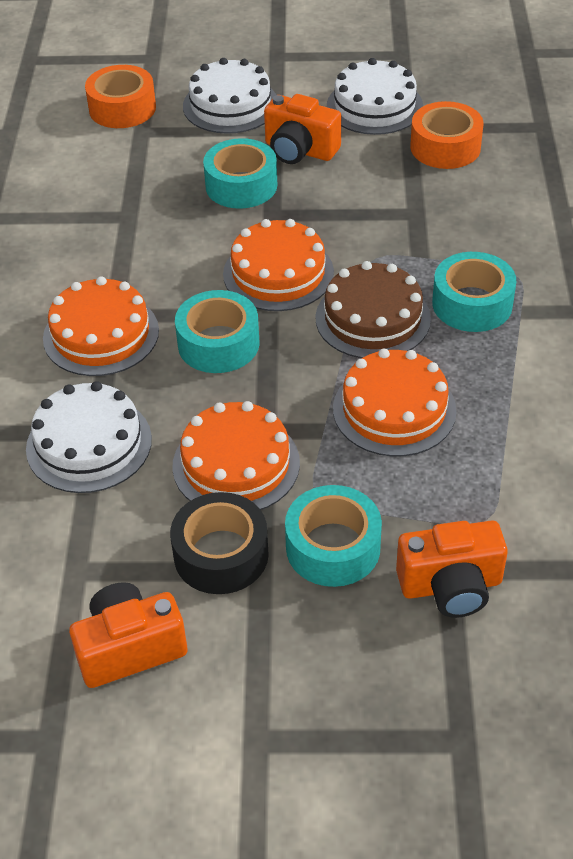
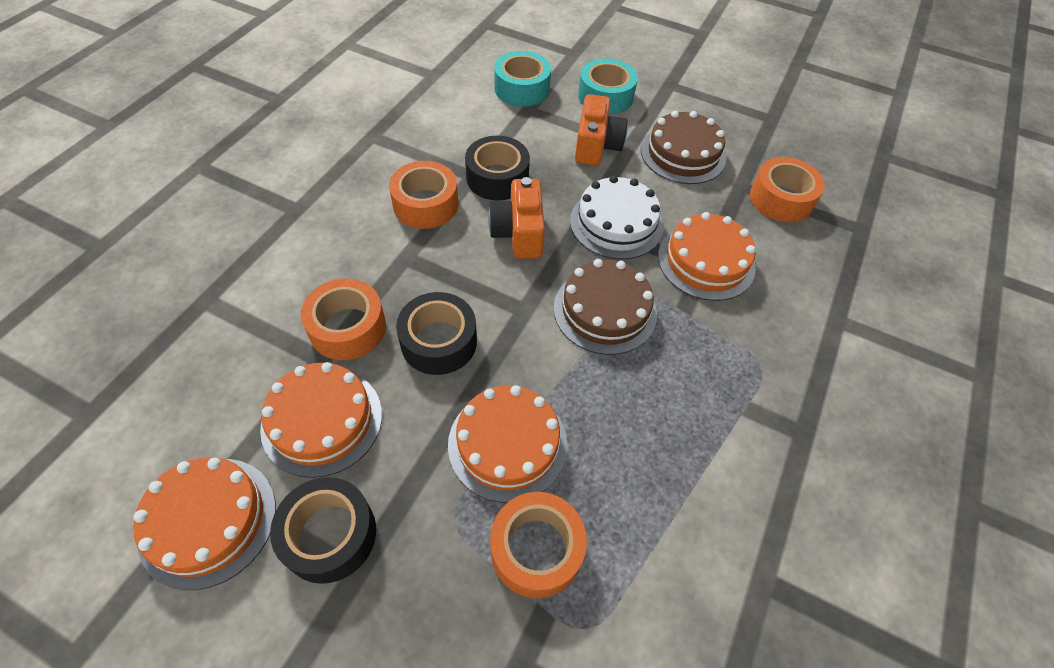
black tape: 1 -> 3
brown cake: 1 -> 2
orange camera: 3 -> 2
orange tape: 2 -> 4
turquoise tape: 4 -> 2
white cake: 3 -> 1

